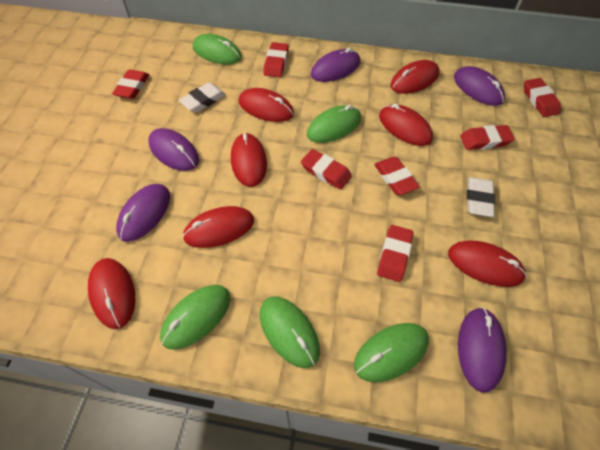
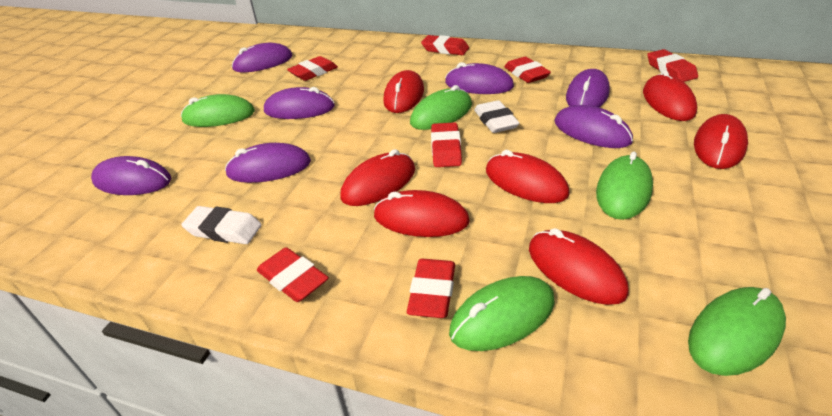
purple mouse: 5 -> 7

